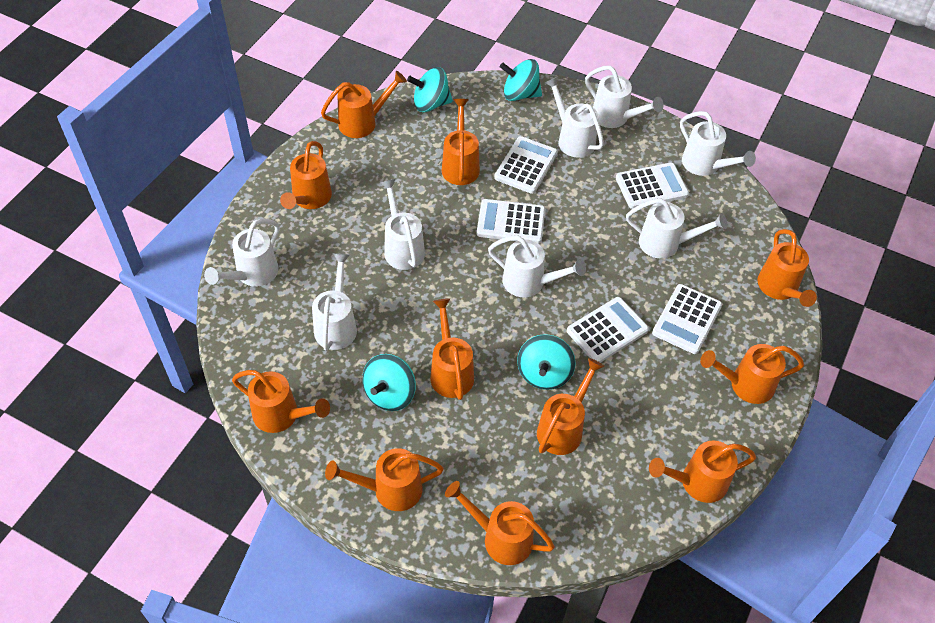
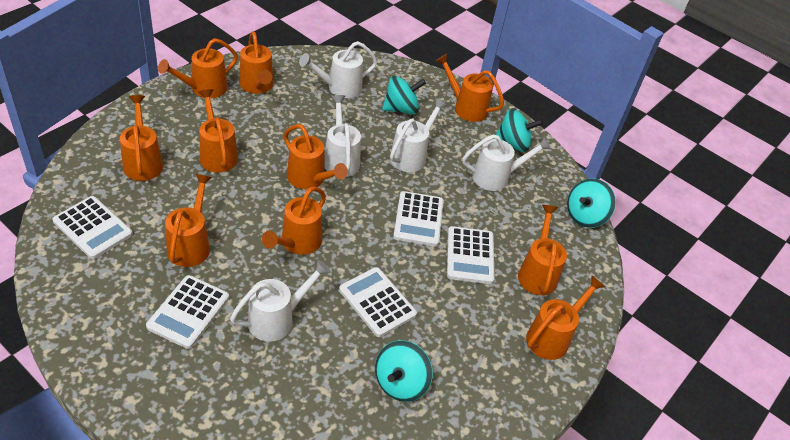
orange watering can: 11 -> 10
white watering can: 8 -> 5

